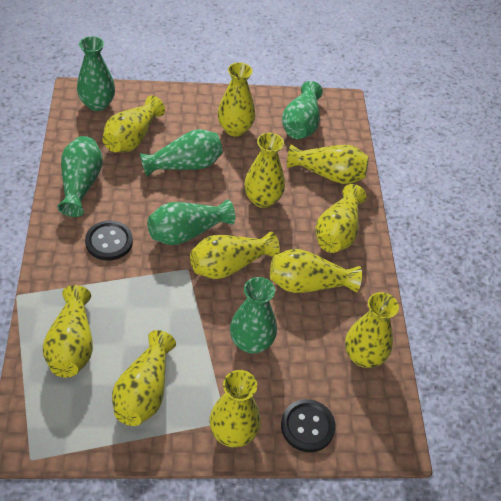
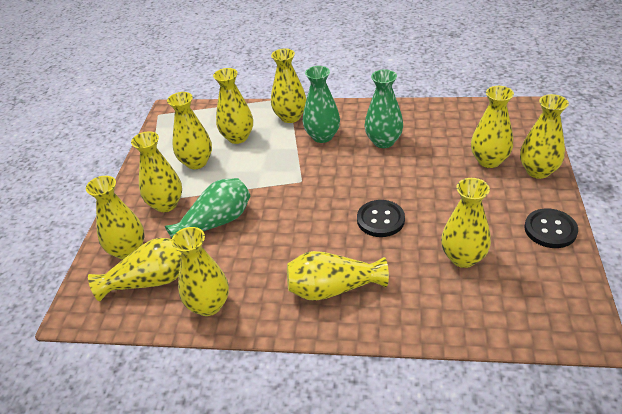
green vase: 6 -> 3

